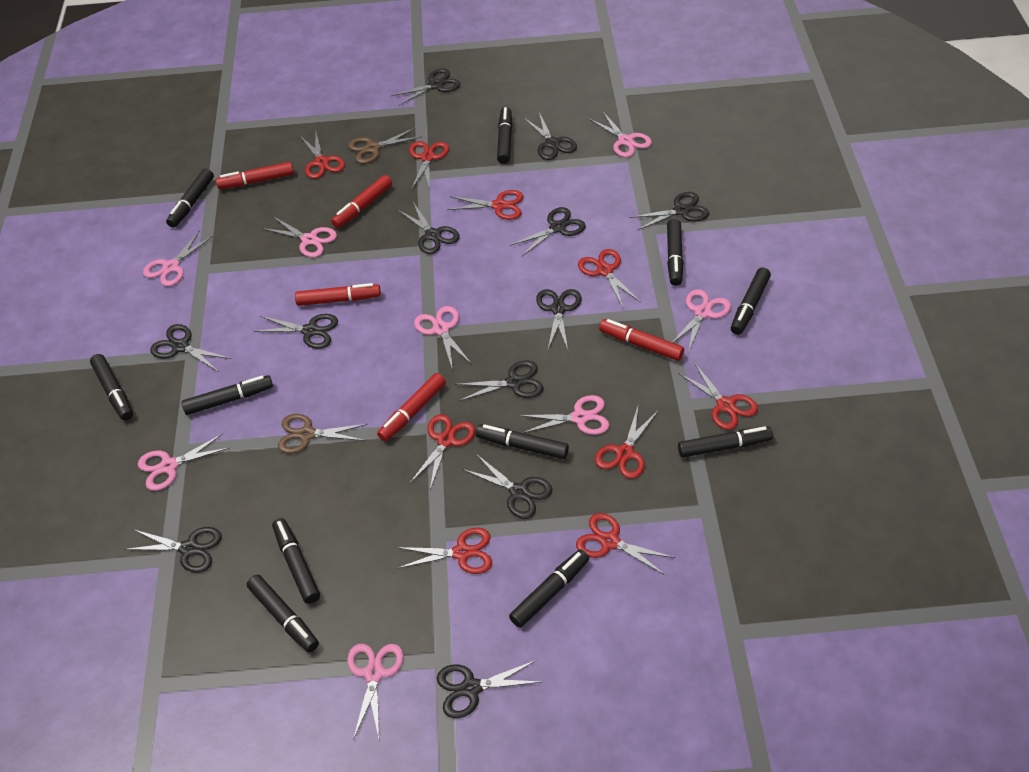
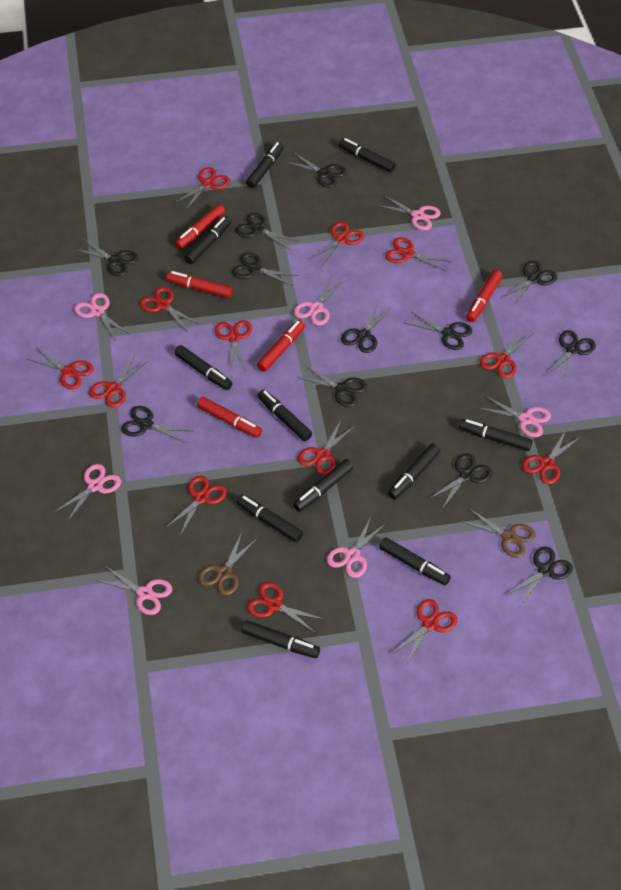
pink scissors: 8 -> 7
red scissors: 9 -> 13

